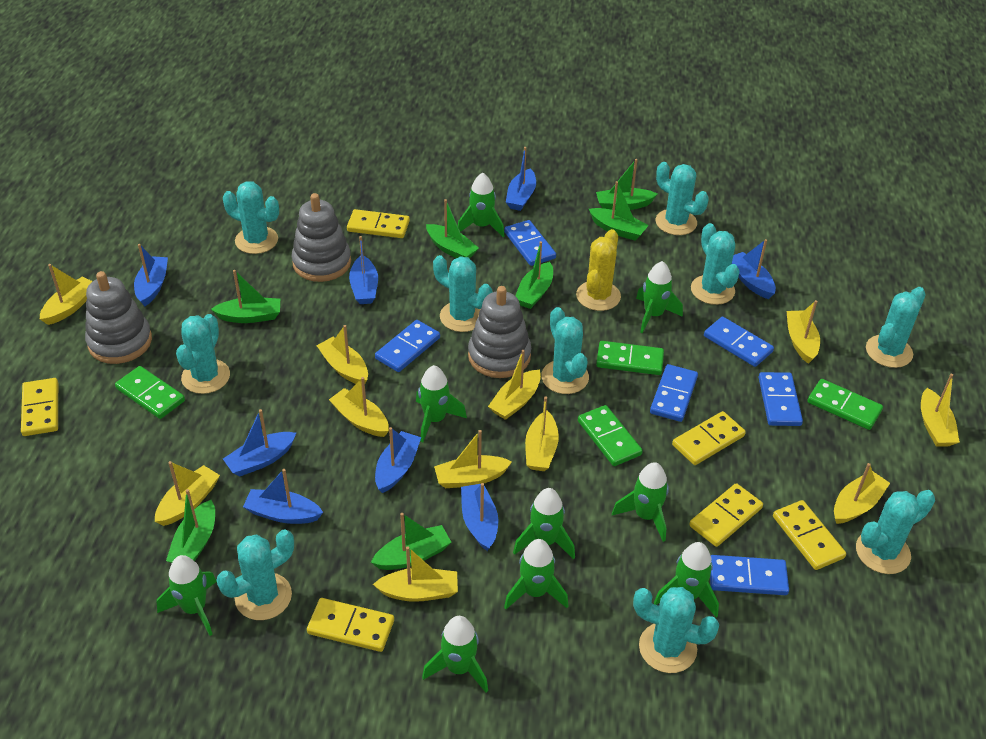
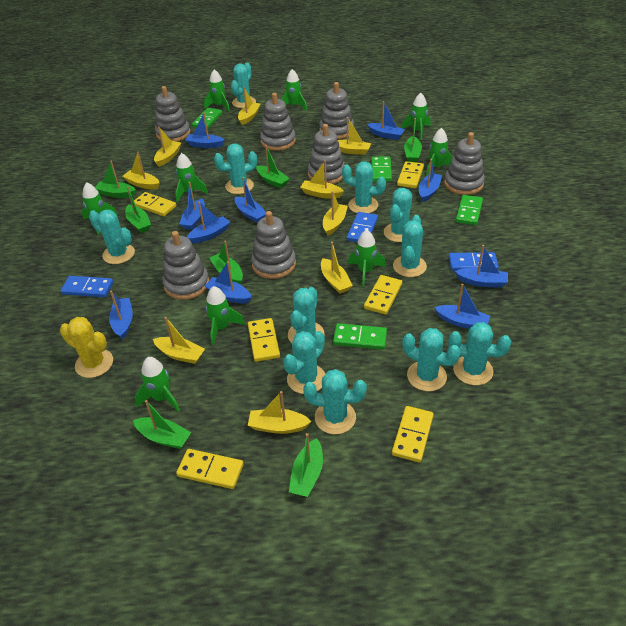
blue boat: 8 -> 10
blue domino: 6 -> 3
grey stacking toy: 3 -> 7
turquoise cactus: 10 -> 11
yellow boat: 11 -> 9

